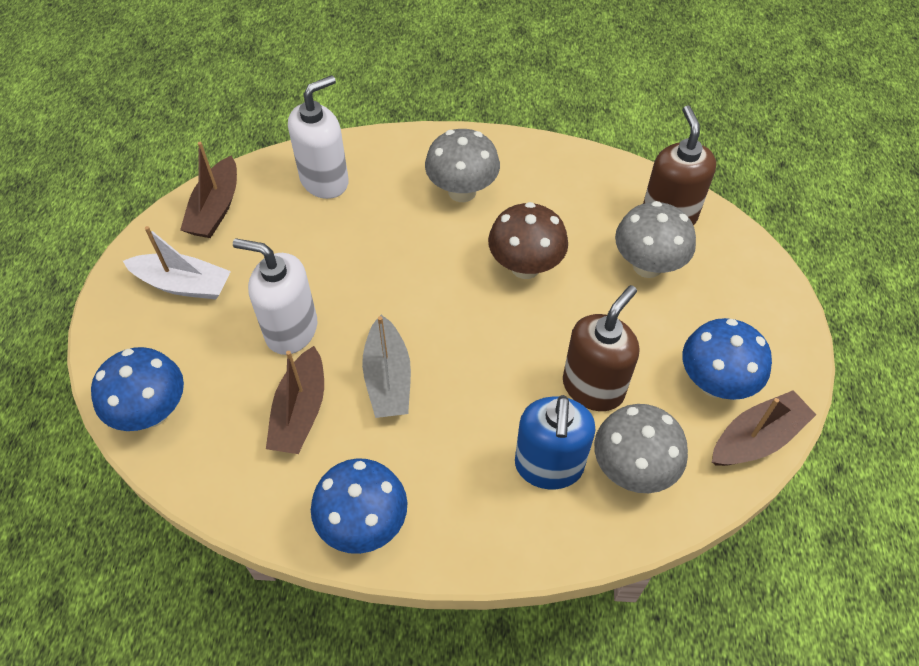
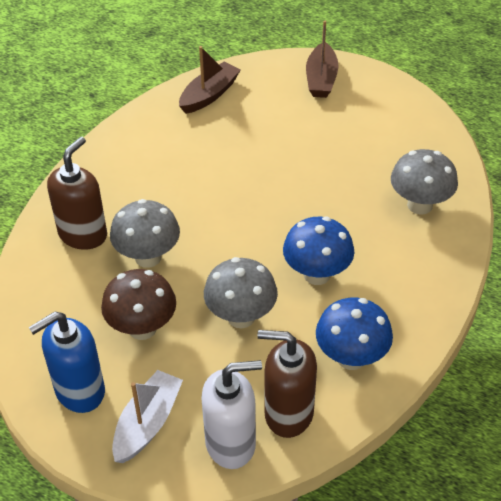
blue mushroom: 3 -> 2
brown boat: 3 -> 2
grey boat: 1 -> 0
white soap dispenser: 2 -> 1

